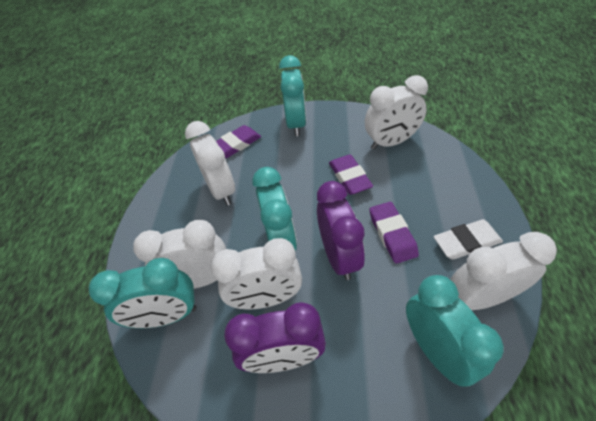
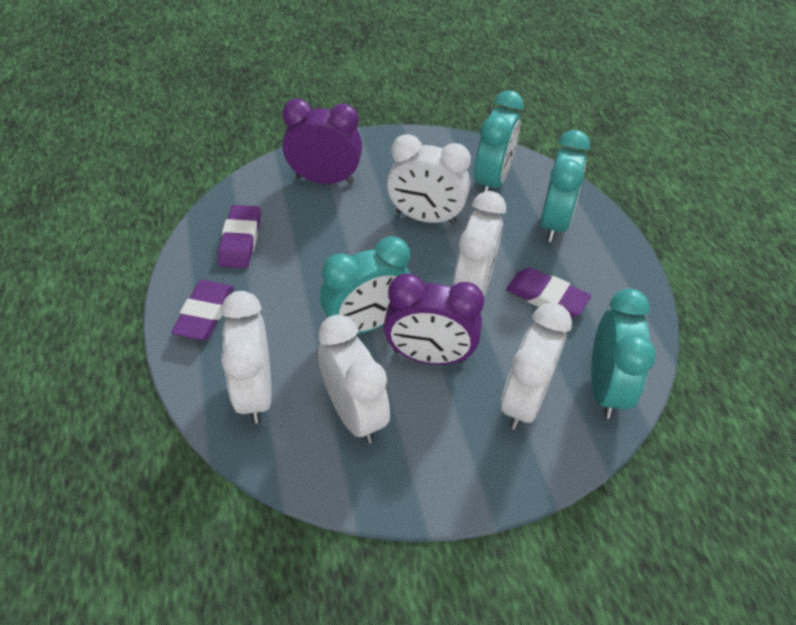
white eraser: 1 -> 0

